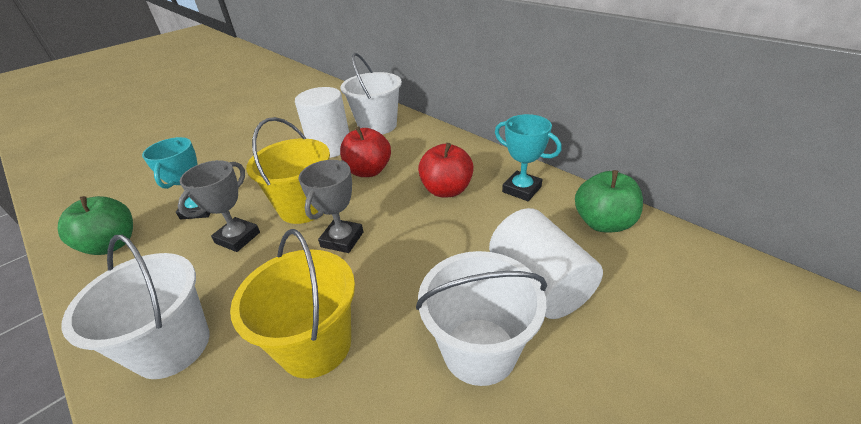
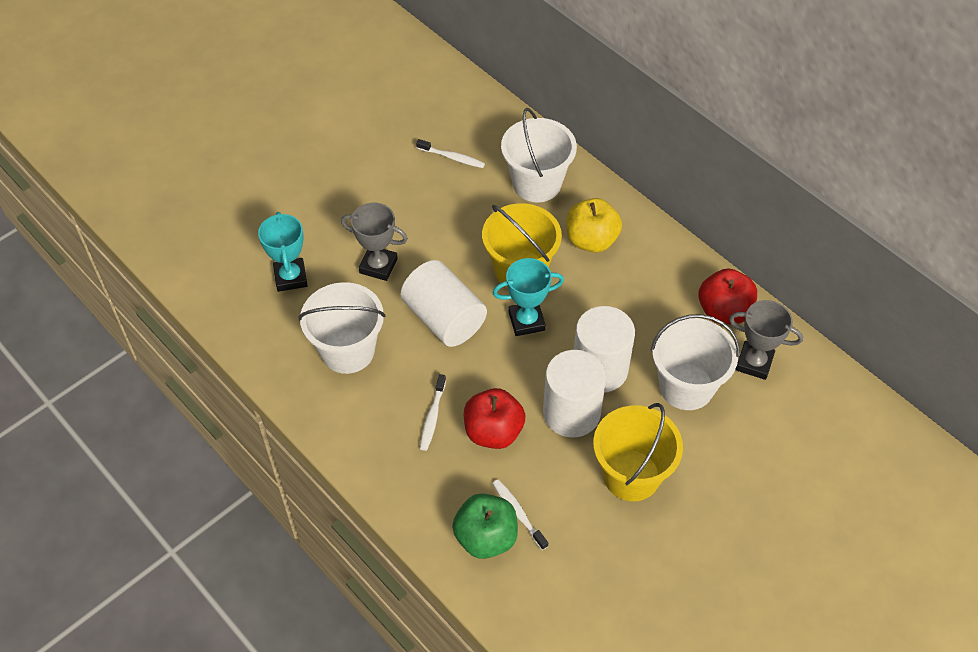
green apple: 2 -> 1
white cylinder: 2 -> 3
white toothbrush: 0 -> 3
yellow apple: 0 -> 1

